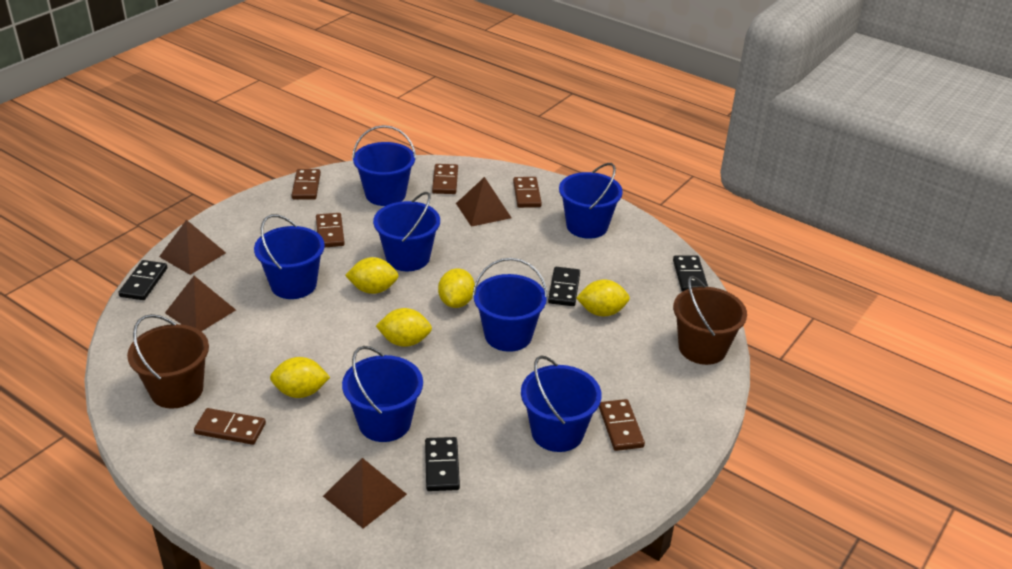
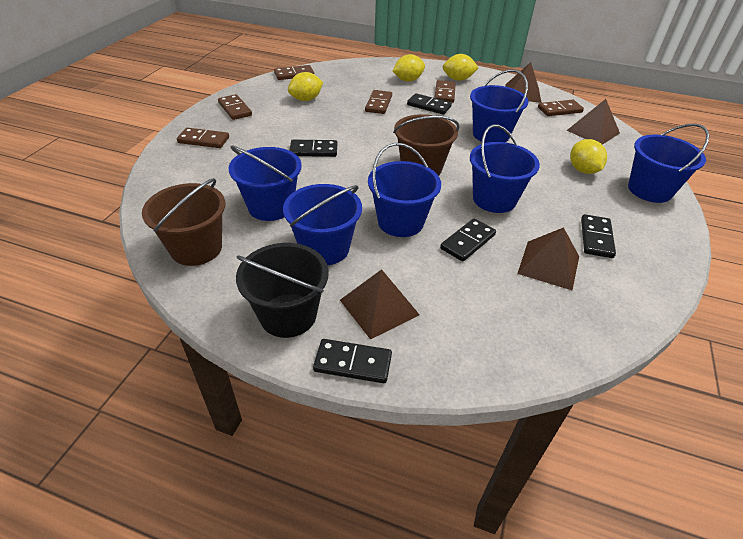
black bucket: 0 -> 1
black domino: 4 -> 5
blue bucket: 7 -> 6
yellow lemon: 5 -> 4

